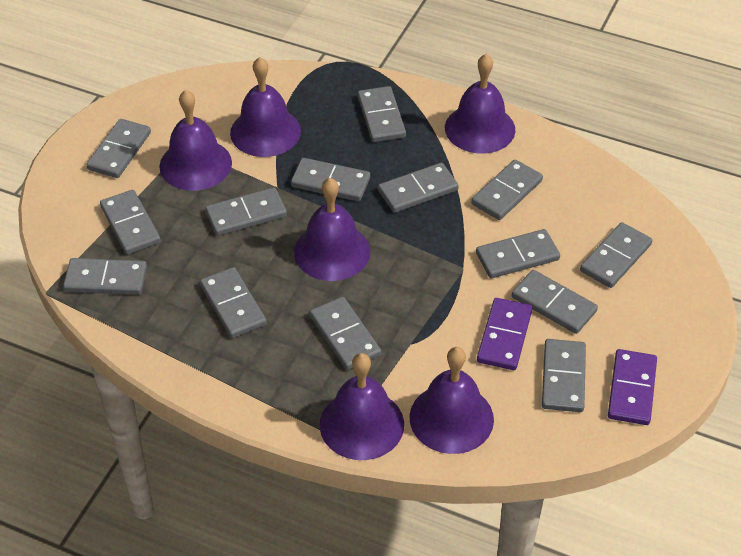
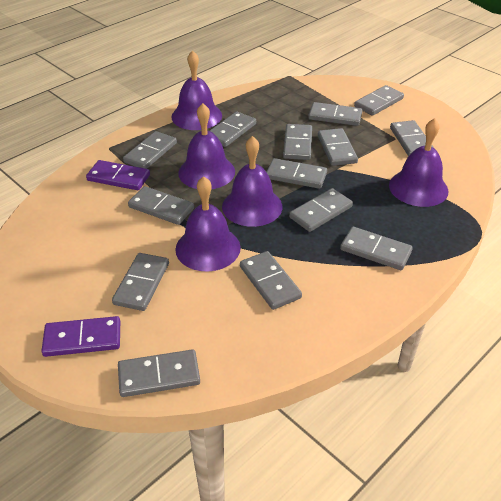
purple bell: 6 -> 5

